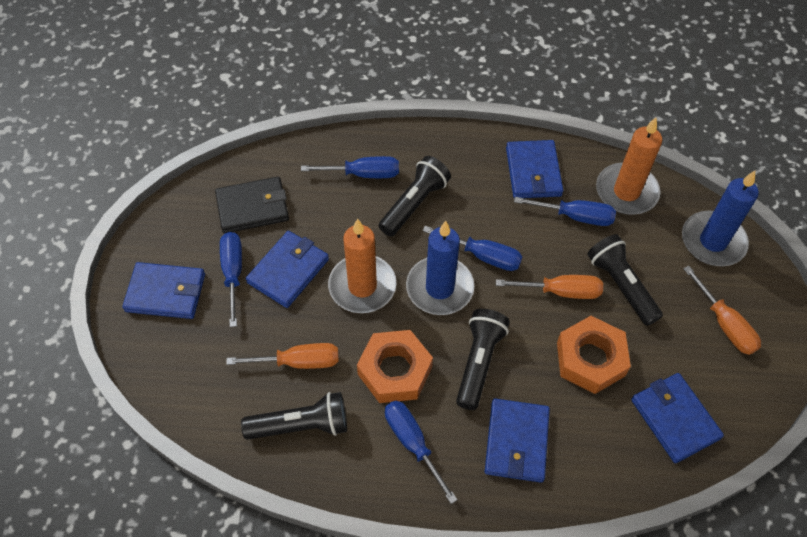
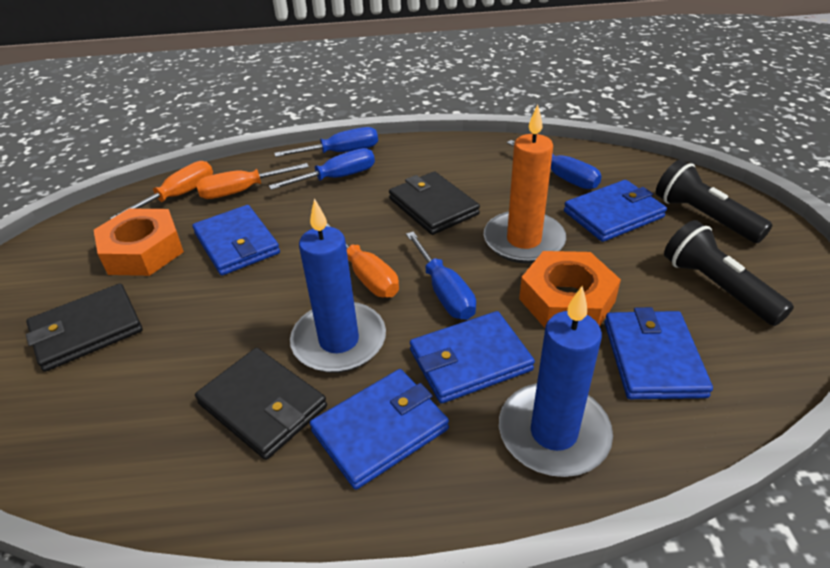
black flashlight: 4 -> 2
black wallet: 1 -> 3
blue screwdriver: 5 -> 4
orange candle: 2 -> 1

